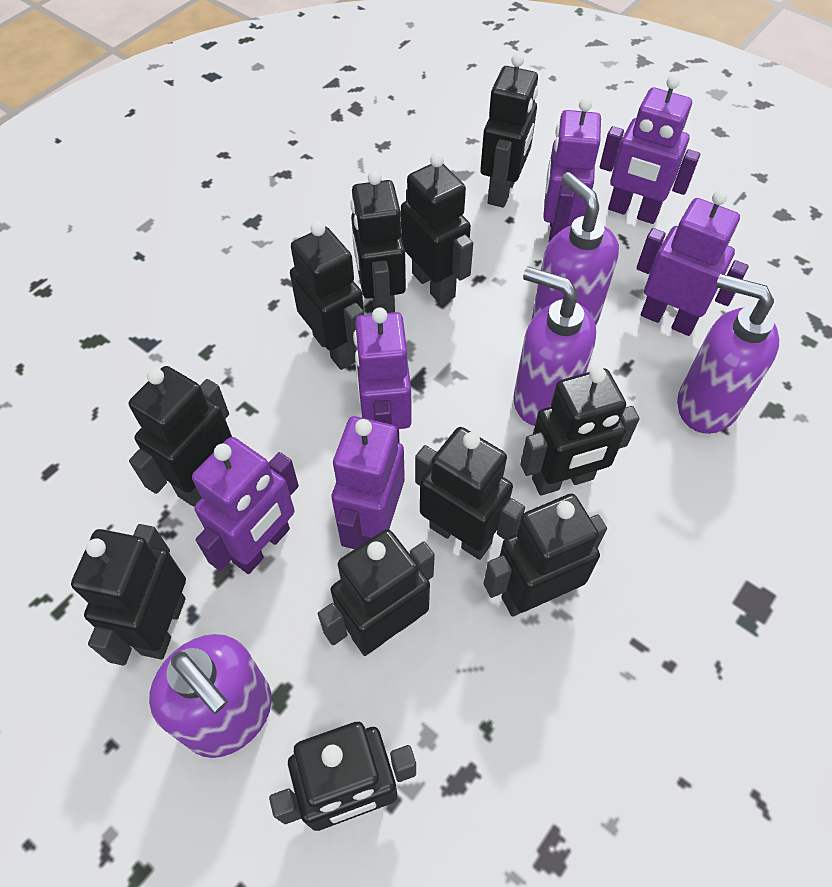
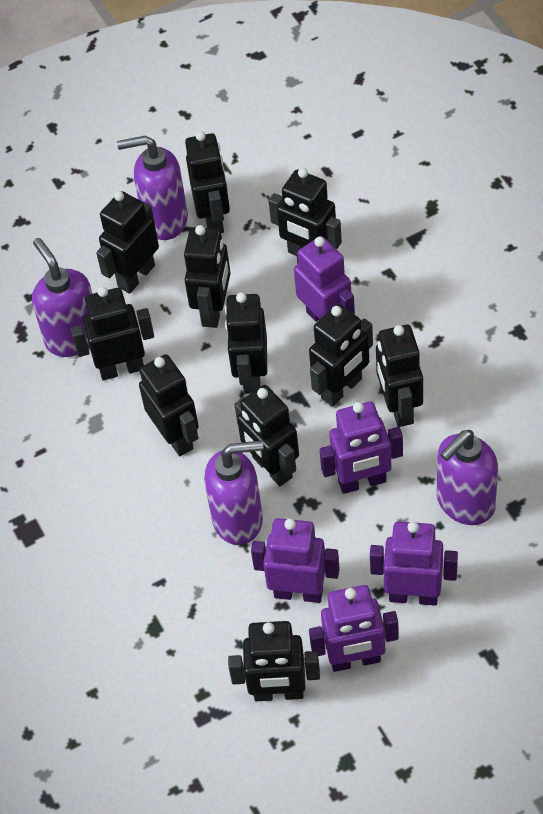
purple robot: 6 -> 5

